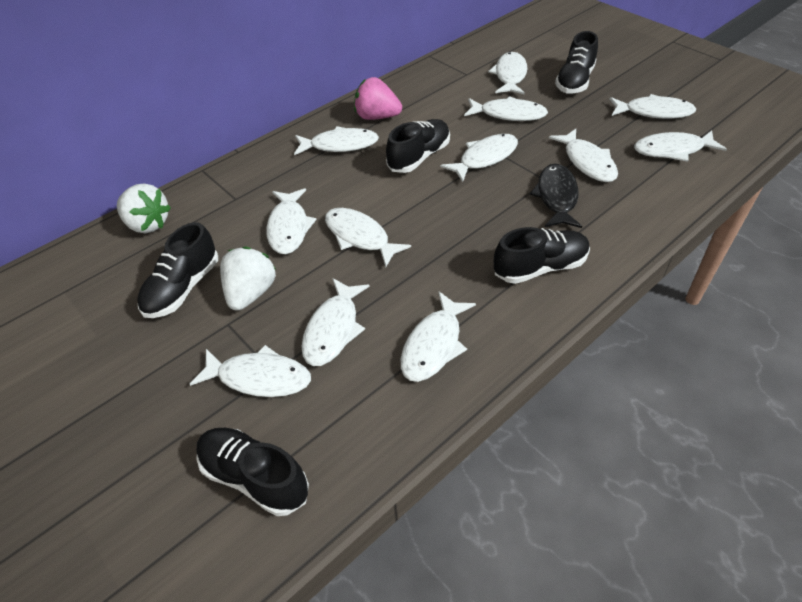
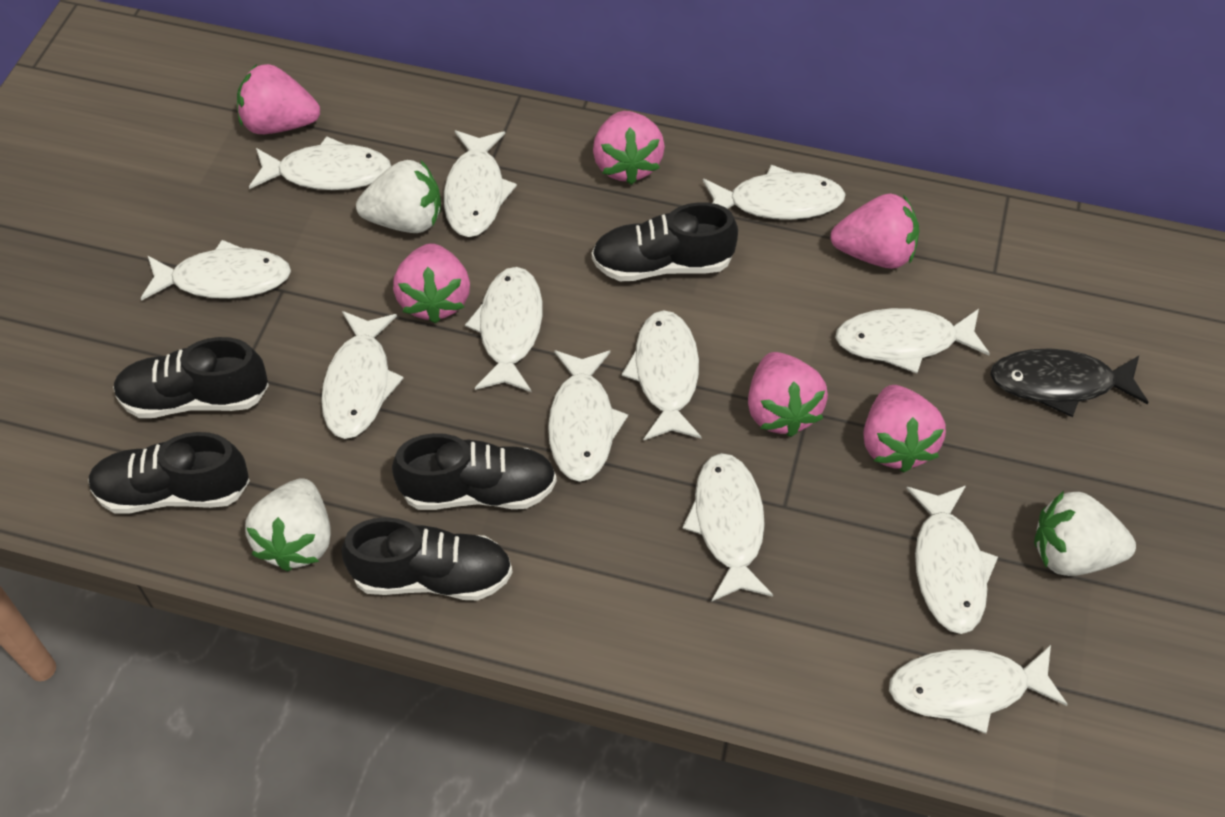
pink strawberry: 1 -> 6
white strawberry: 2 -> 3

